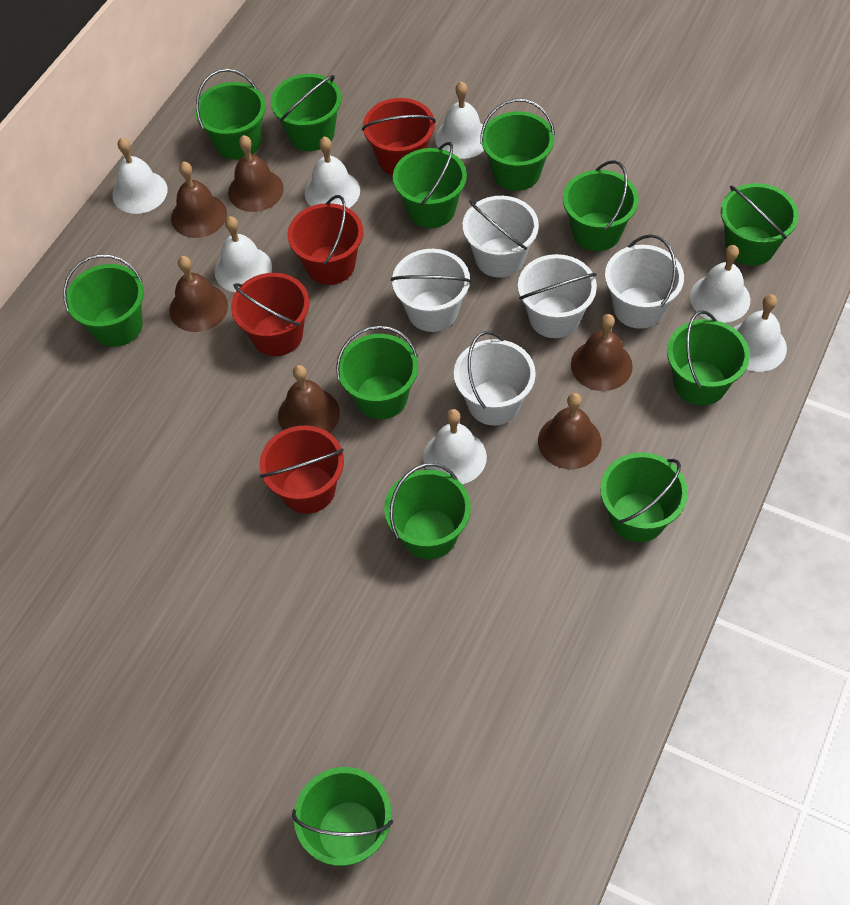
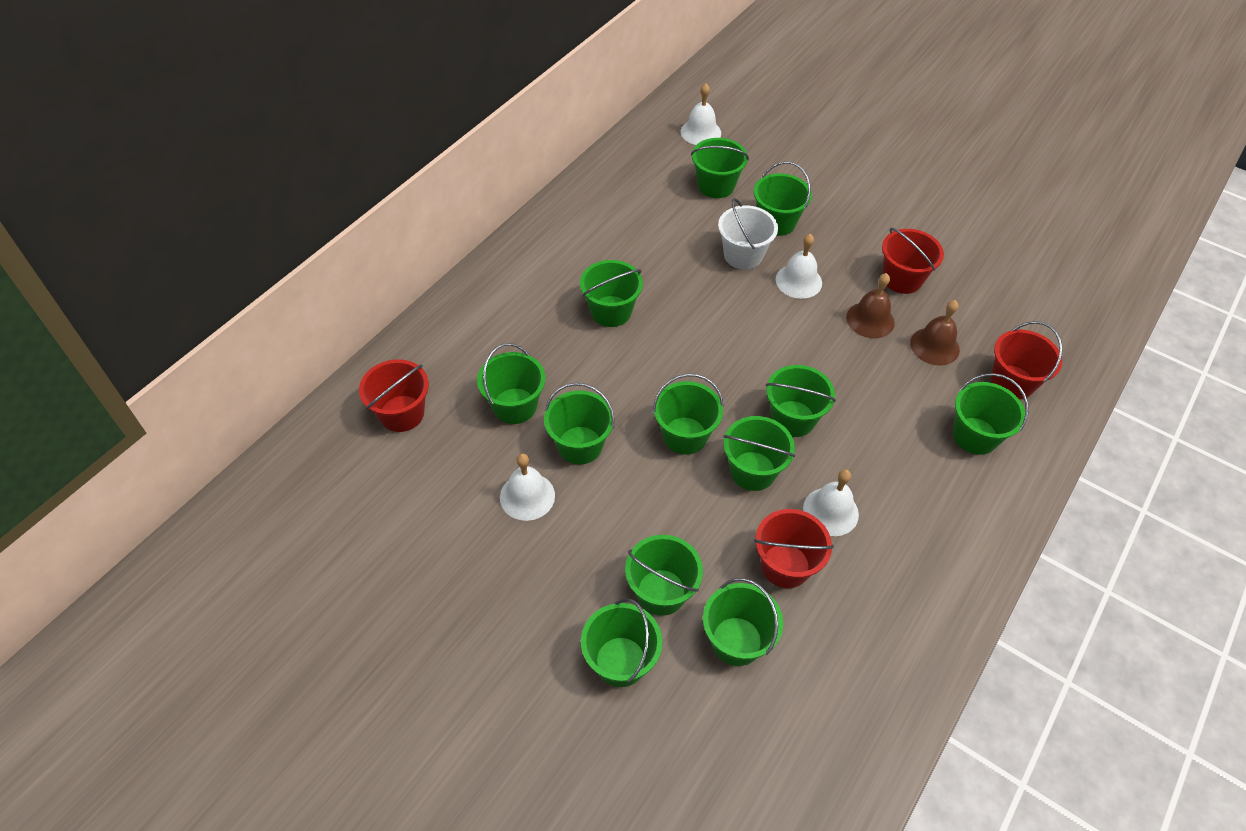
brown bell: 6 -> 2
white bell: 7 -> 4
white bucket: 5 -> 1

